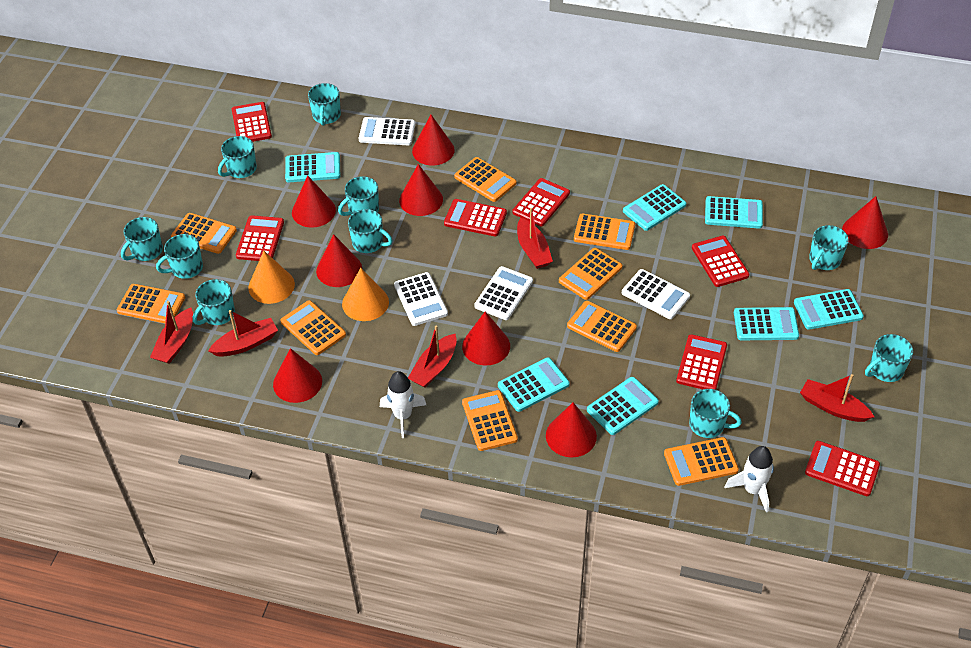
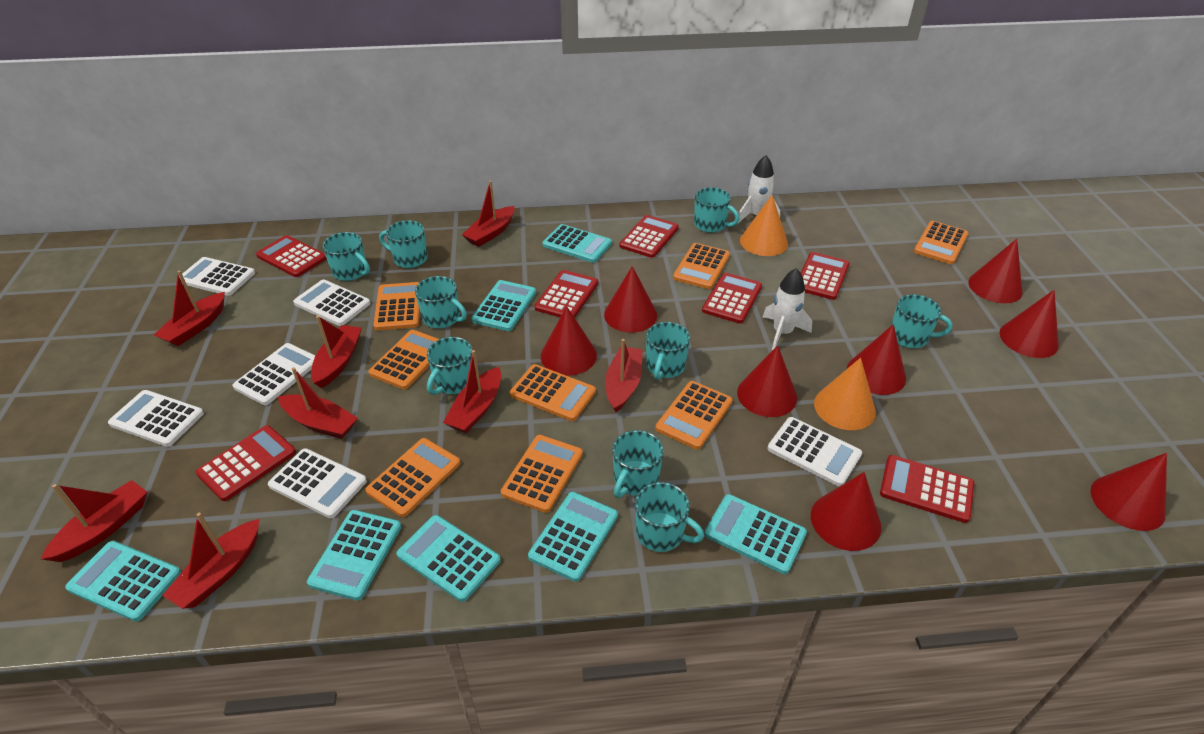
orange calculator: 9 -> 8
red boat: 5 -> 8
turquoise mug: 10 -> 9
white calculator: 4 -> 6

